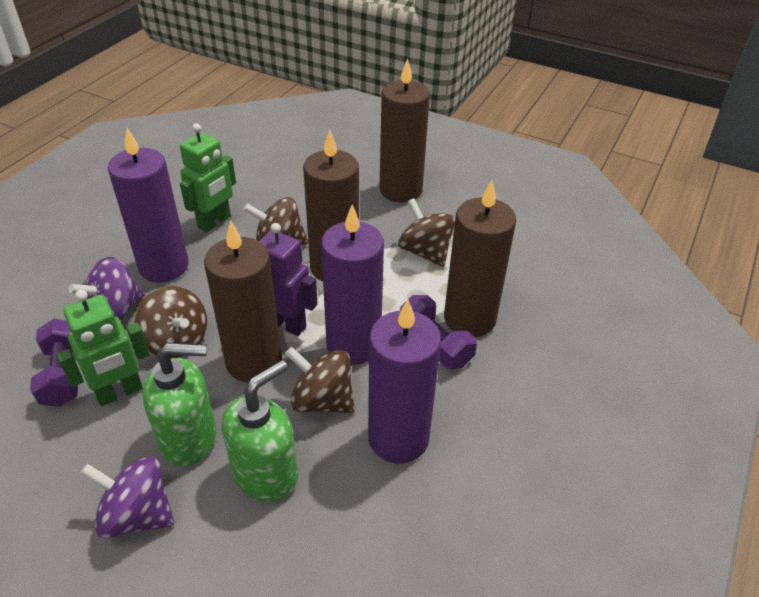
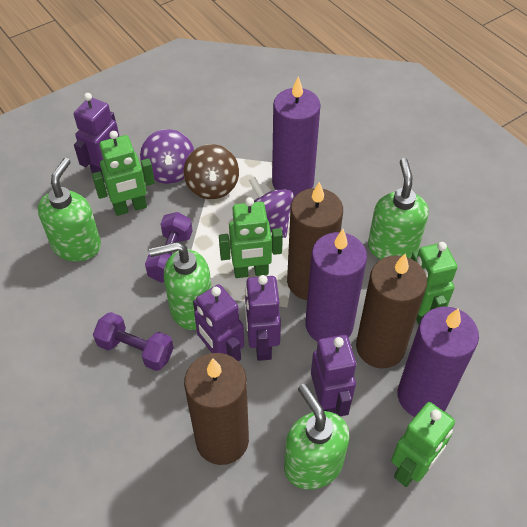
brown candle: 4 -> 3
brown spinning top: 4 -> 1
green robot: 2 -> 4
green soap dispenser: 2 -> 4
purple robot: 1 -> 4

